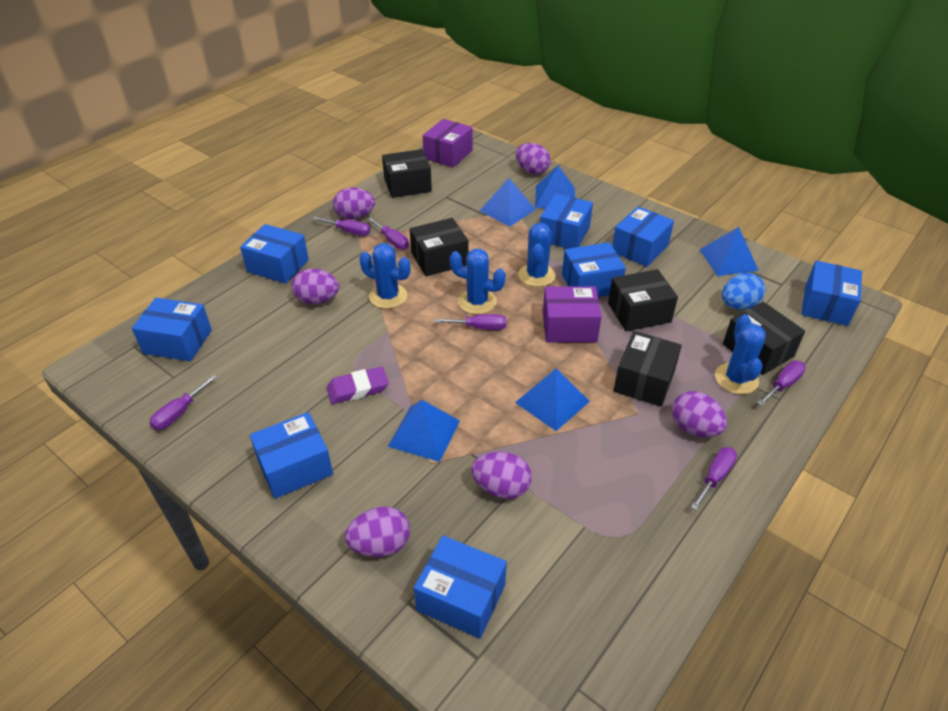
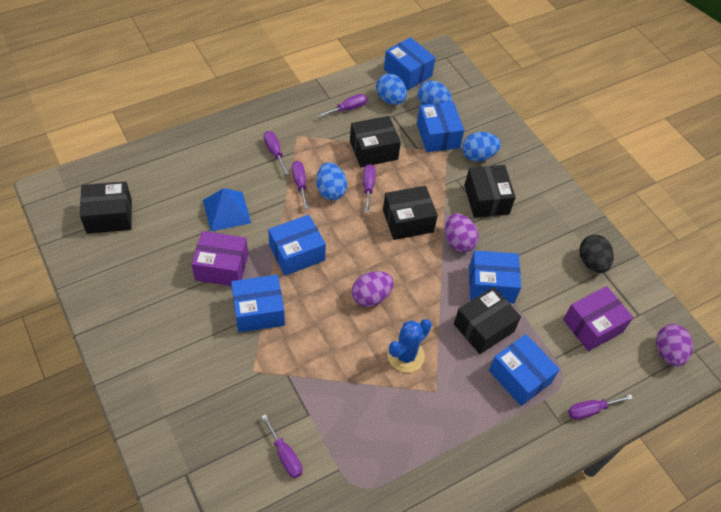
black egg: 0 -> 1
blue box: 8 -> 6
blue cactus: 4 -> 1
blue egg: 1 -> 4
blue pyramid: 5 -> 1
purple egg: 6 -> 3
purple eraser: 1 -> 0

